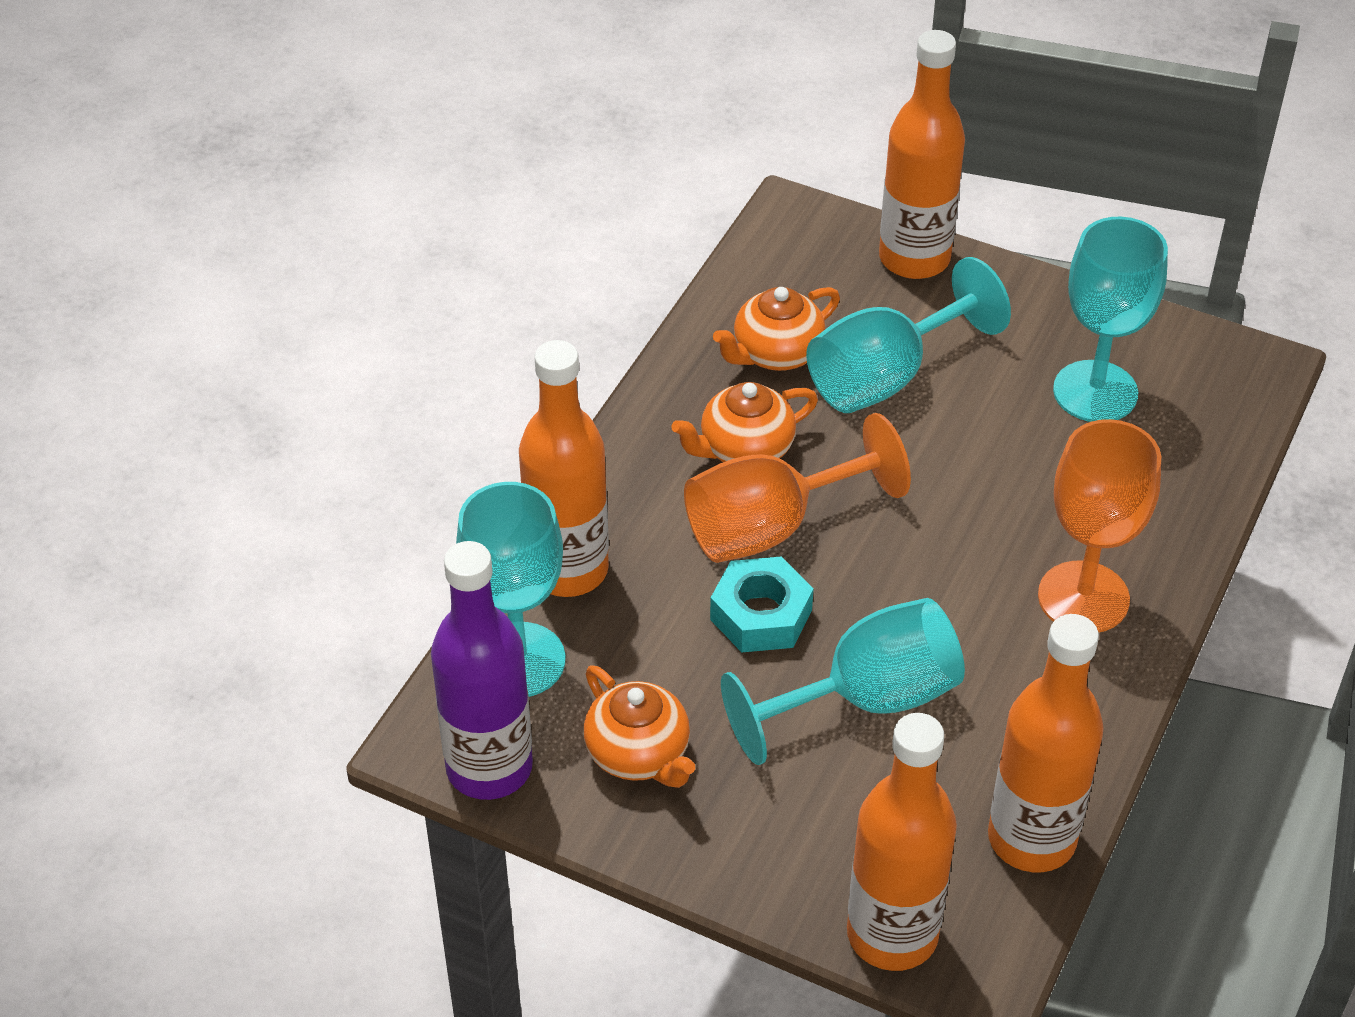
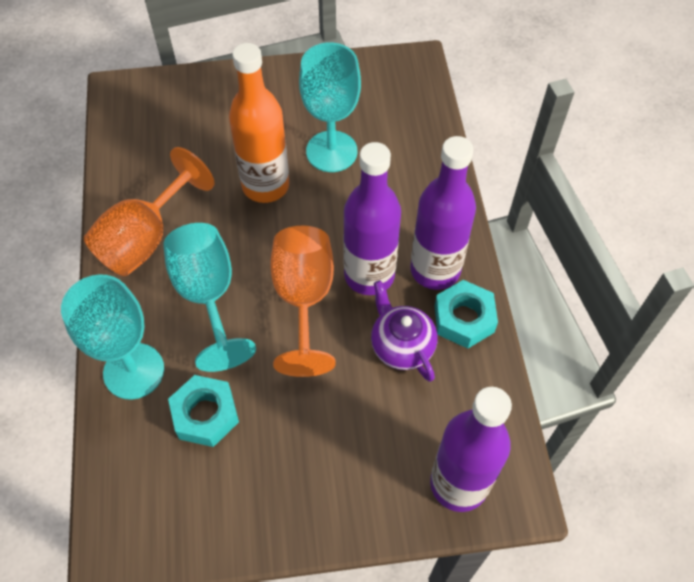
orange bottle: 4 -> 1
orange teapot: 3 -> 0
purple bottle: 1 -> 3
purple teapot: 0 -> 1
turquoise goblet: 4 -> 3
turquoise nut: 1 -> 2

